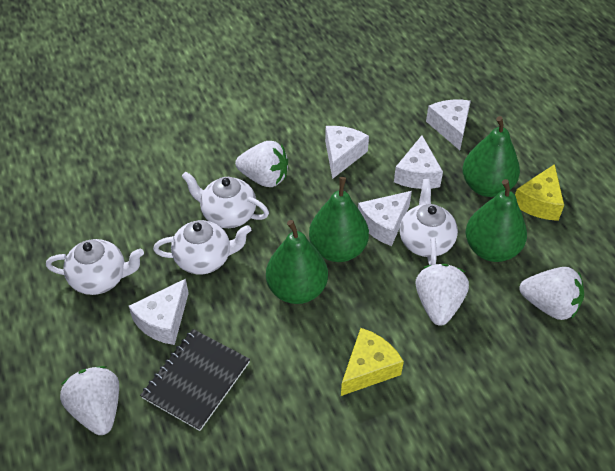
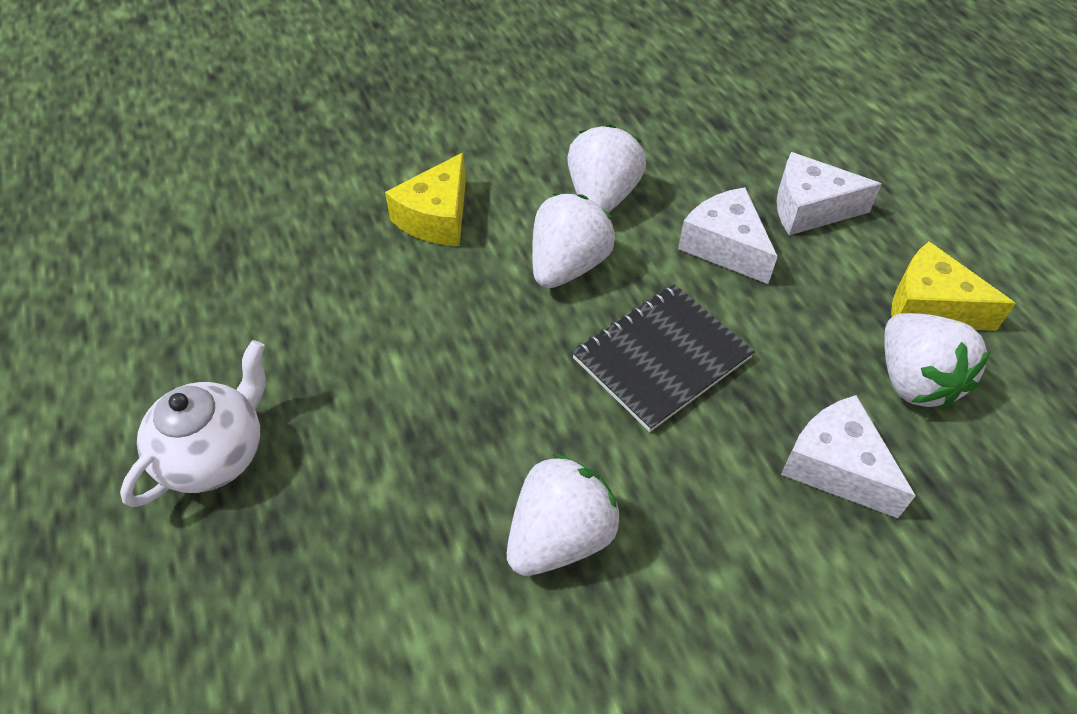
green pear: 4 -> 0
white cheese: 5 -> 3
white teapot: 4 -> 1

